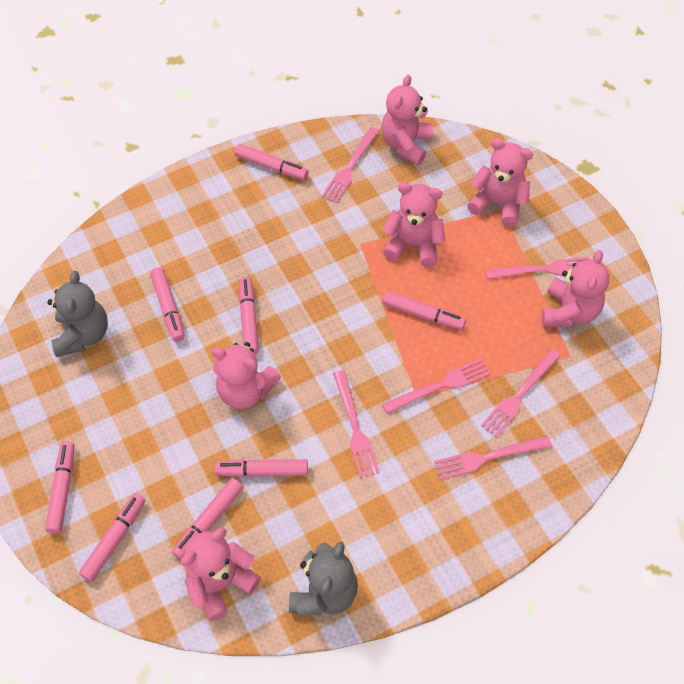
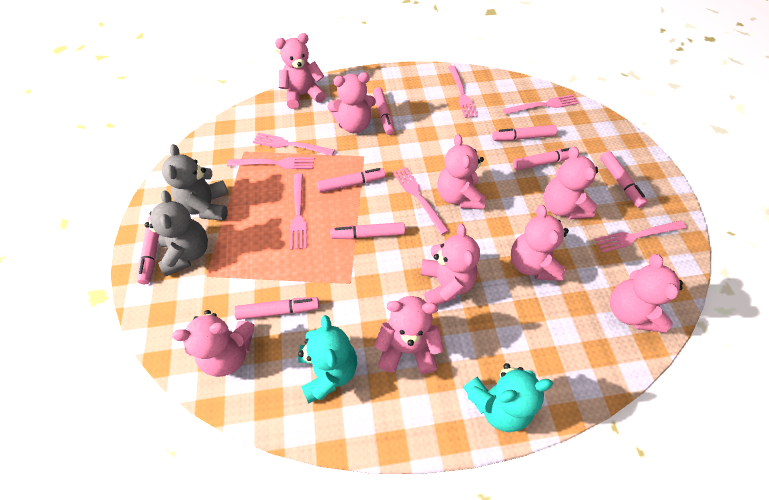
pink fork: 6 -> 7
pink teddy bear: 6 -> 9
turquoise teddy bear: 0 -> 2

